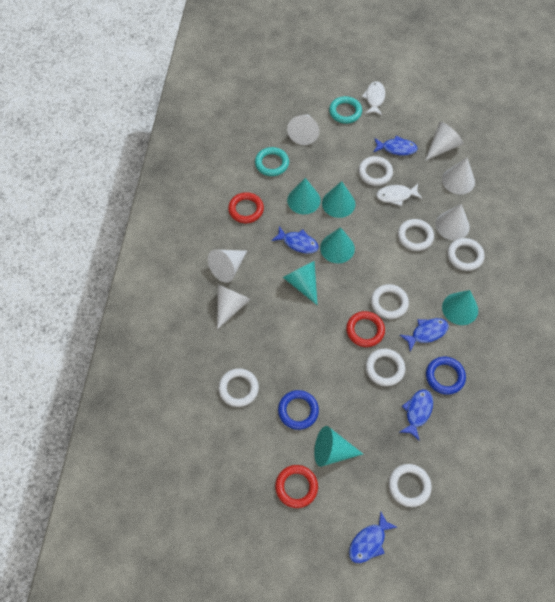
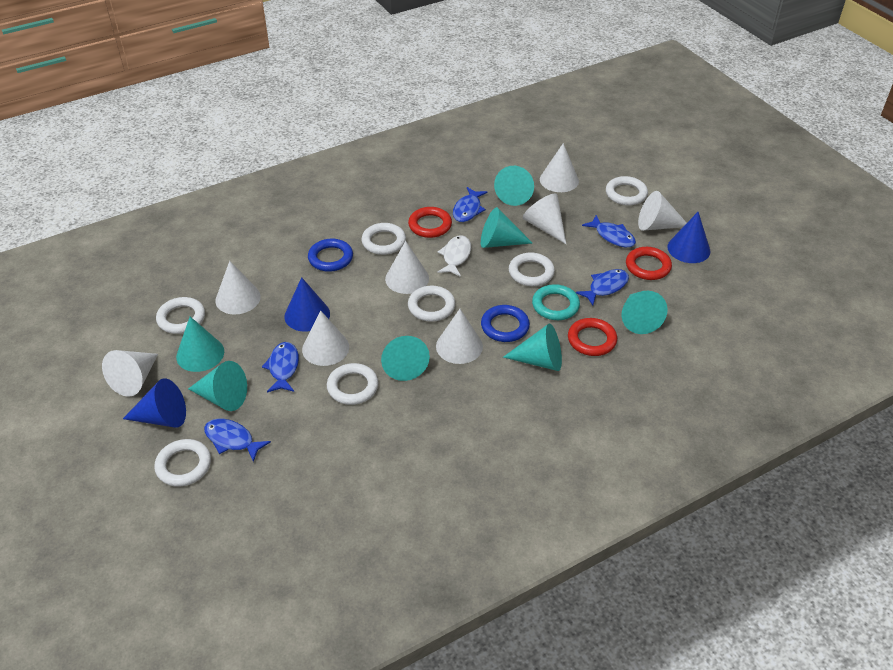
blue cone: 0 -> 3
turquoise cone: 6 -> 7
turquoise ring: 2 -> 1
white cone: 6 -> 8
white fish: 2 -> 1

